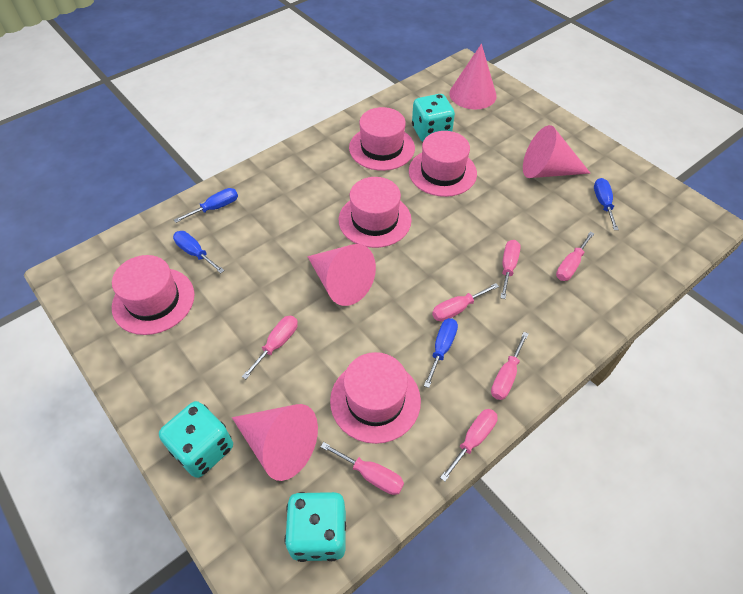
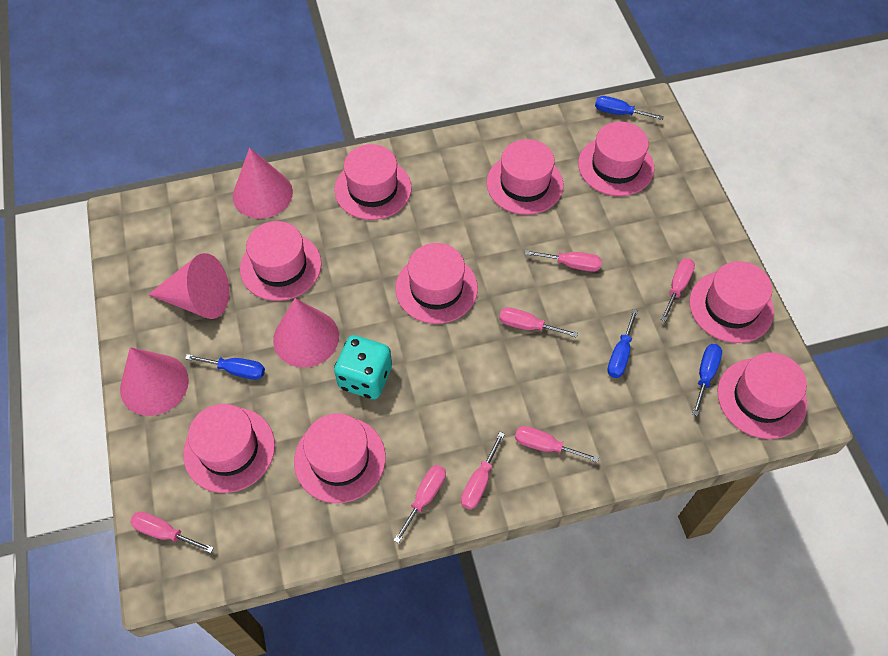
pink hat: 5 -> 9
turquoise dice: 3 -> 1

